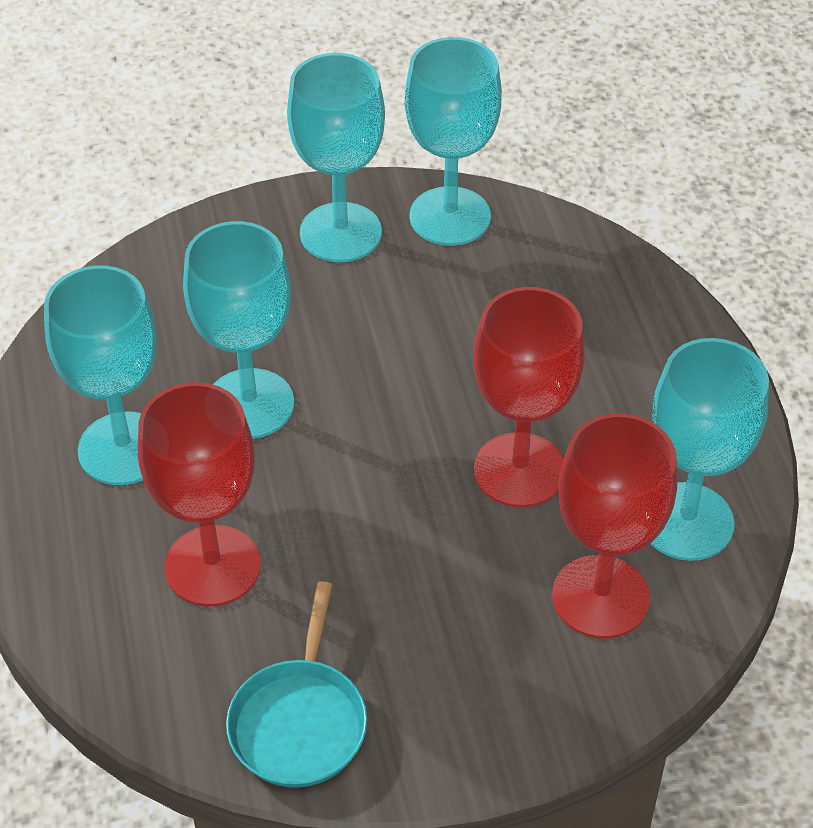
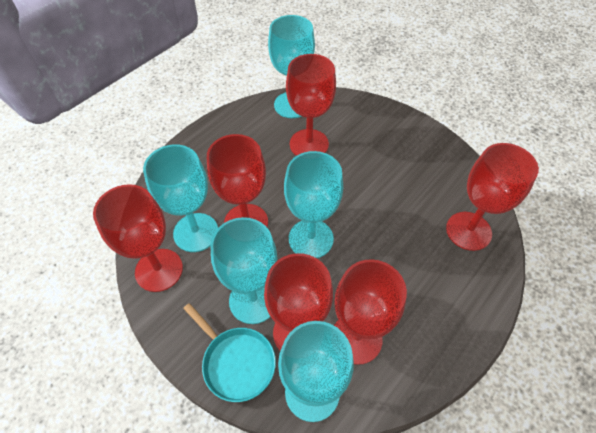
red goblet: 3 -> 6

